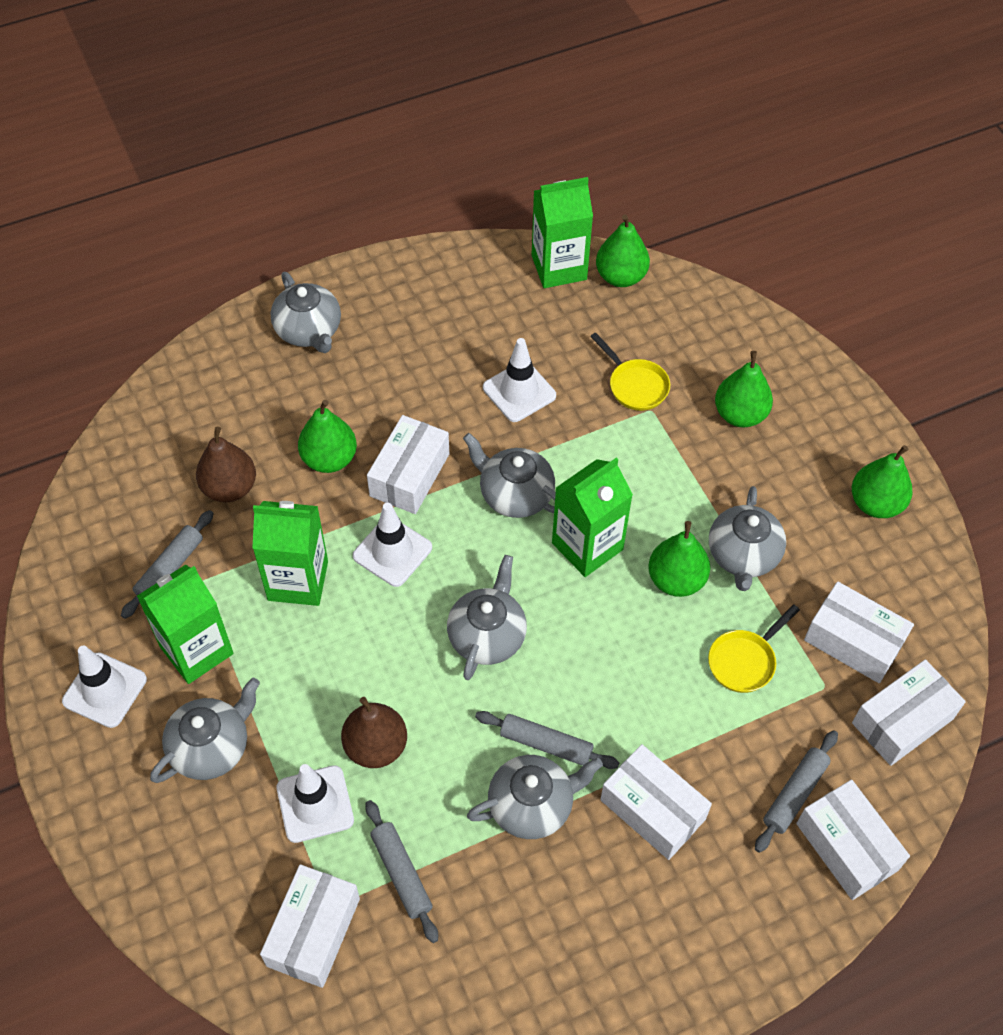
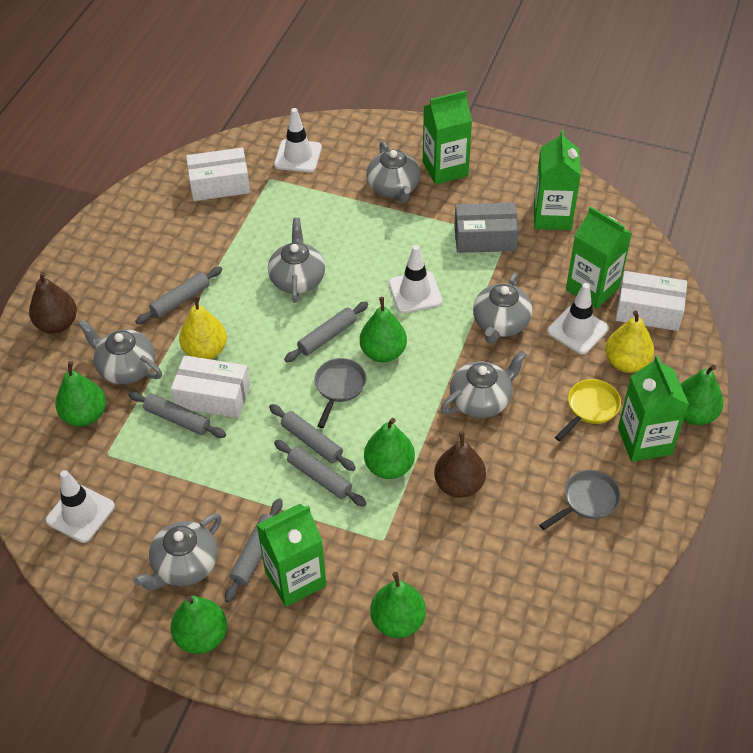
green carton: 4 -> 5
green pear: 5 -> 6
grey box: 0 -> 1
grey pan: 0 -> 2
grey rolling pin: 4 -> 6
white box: 6 -> 3
yellow pan: 2 -> 1
yellow pear: 0 -> 2

